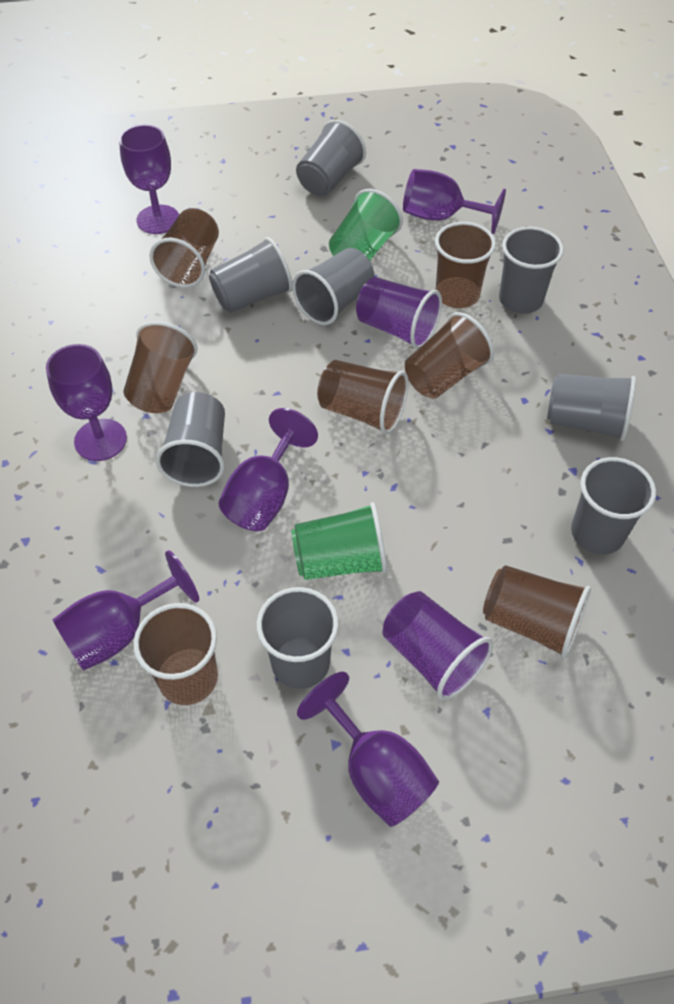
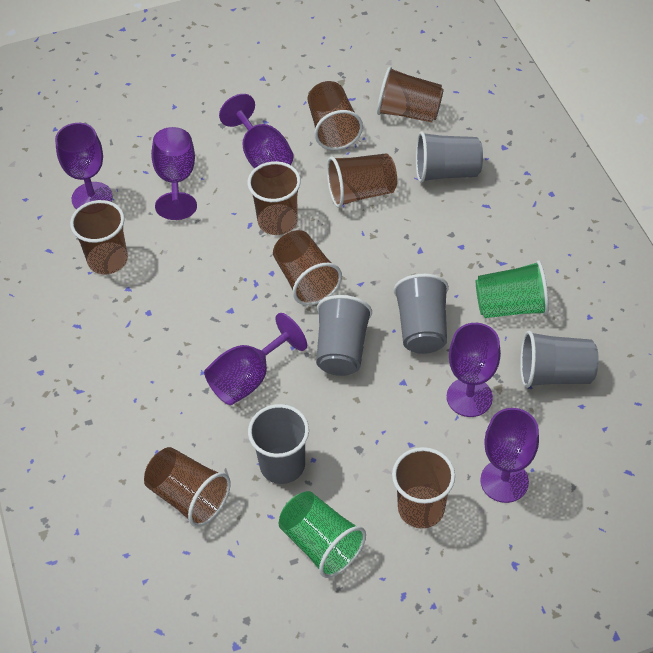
brown cup: 7 -> 8
grey cup: 8 -> 5
purple cup: 2 -> 0

